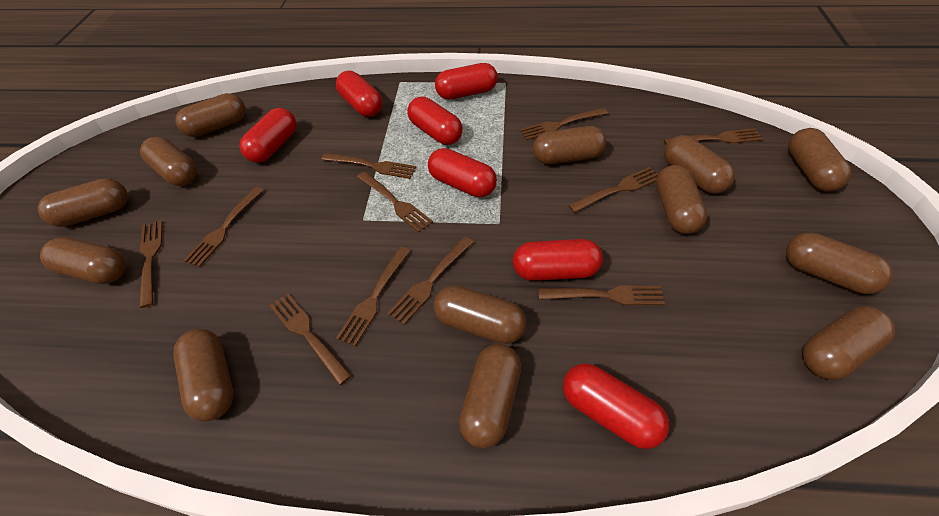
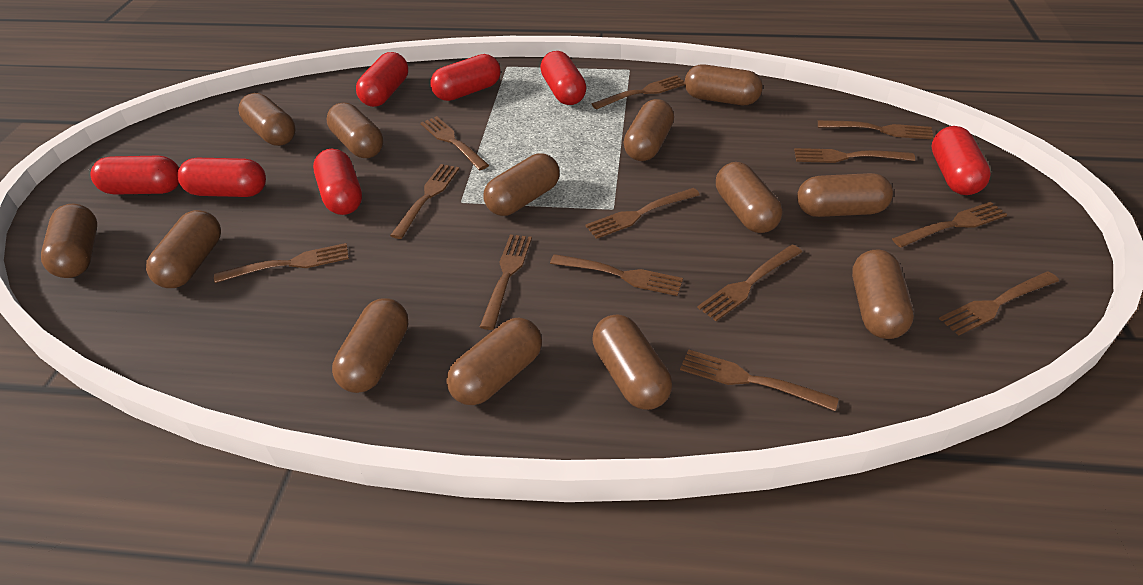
brown fork: 11 -> 13

